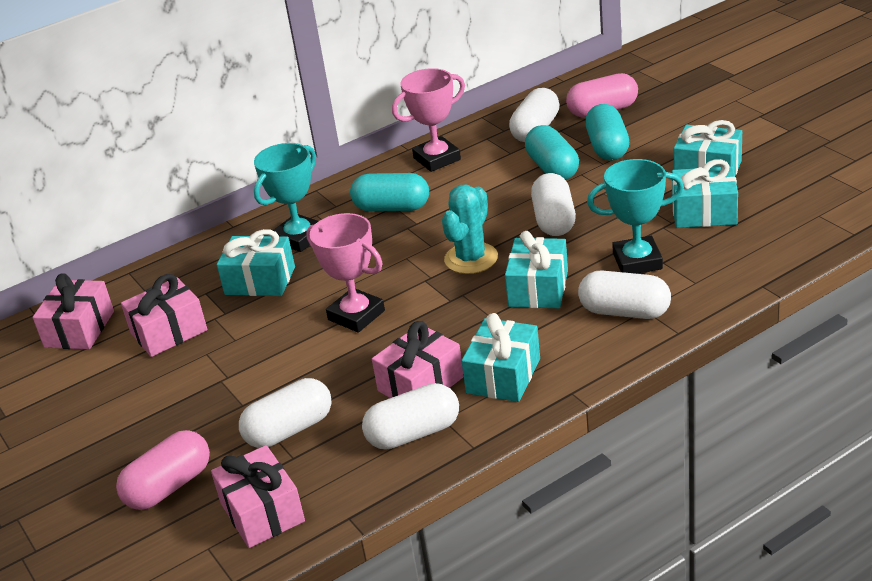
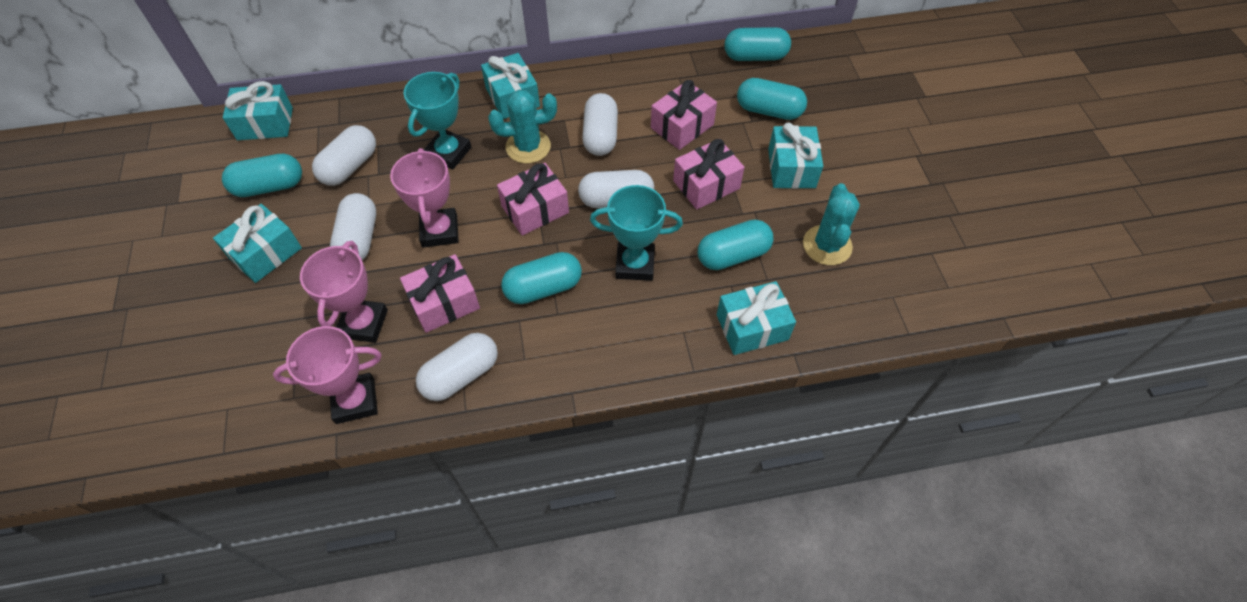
pink capsule: 2 -> 0
pink trophy: 2 -> 3
turquoise cactus: 1 -> 2
turquoise capsule: 3 -> 5

